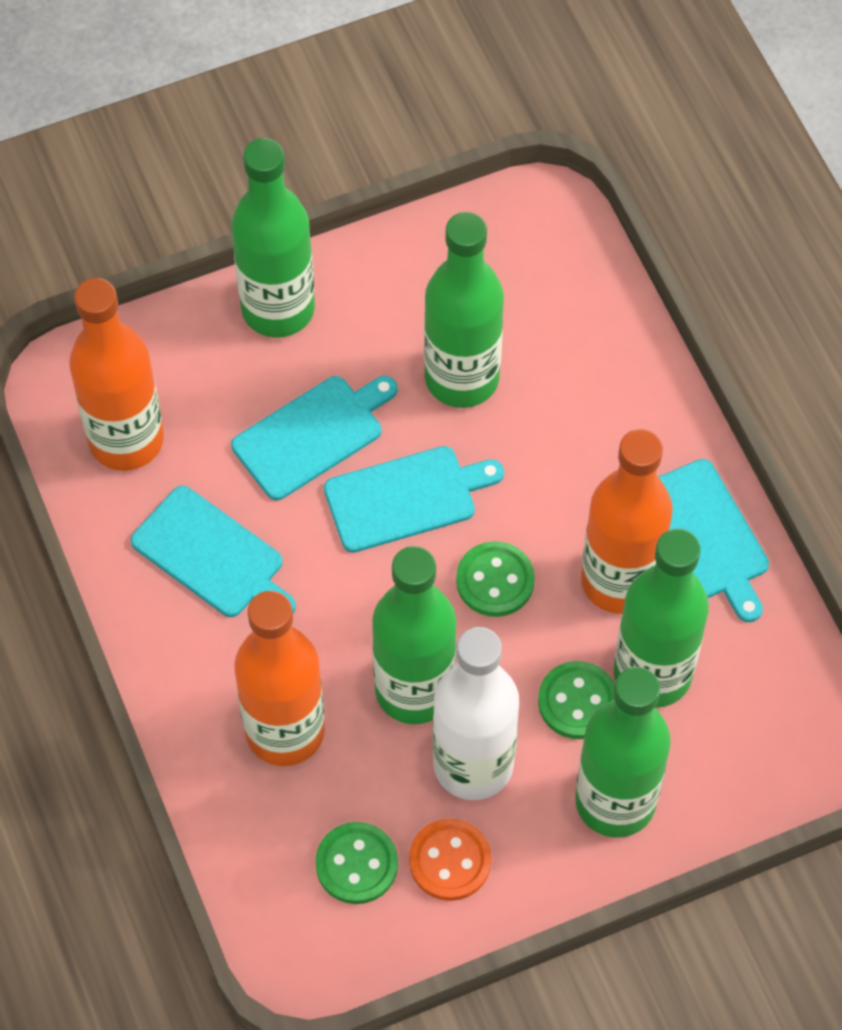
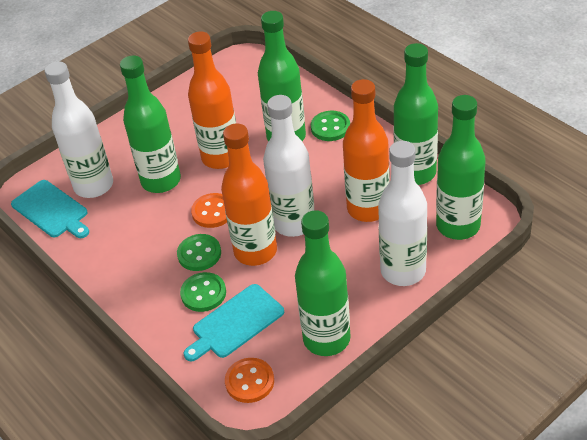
orange button: 1 -> 2
turquoise cutting board: 4 -> 2
white bottle: 1 -> 3

